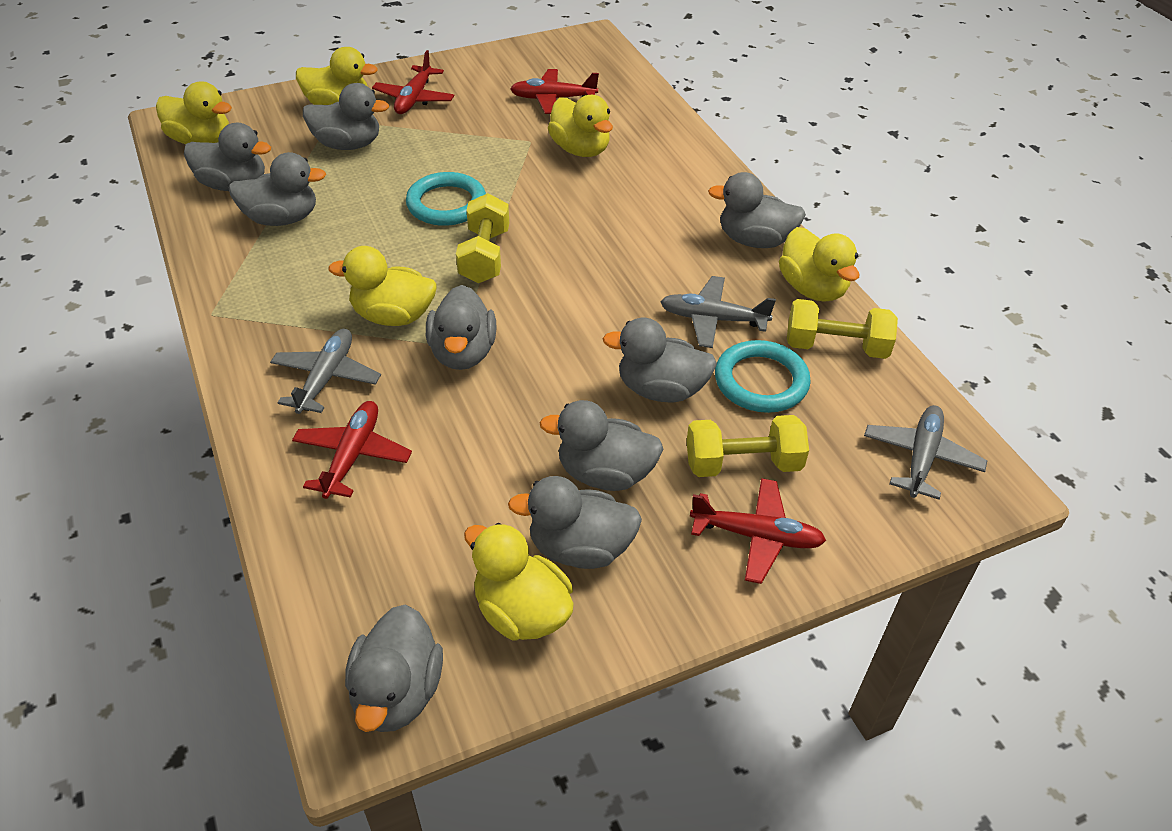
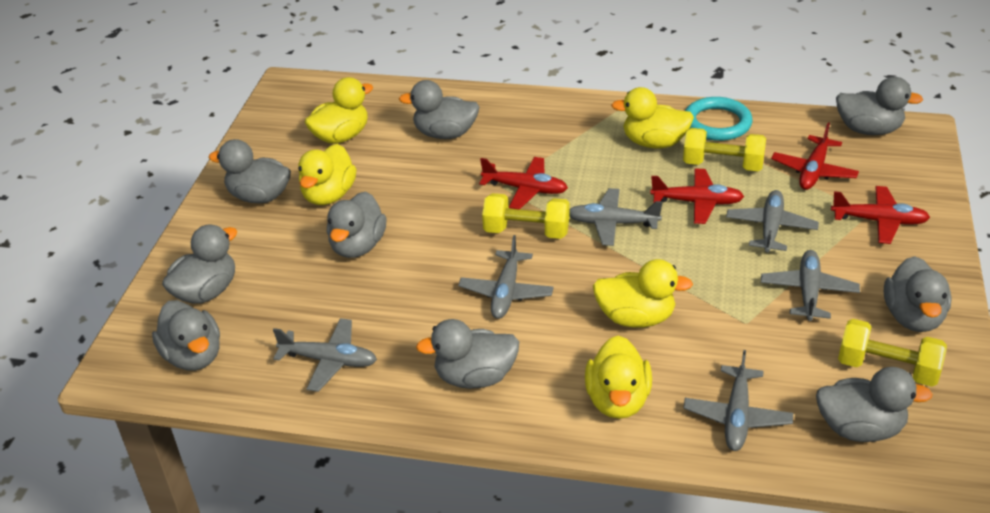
grey plane: 3 -> 6
turquoise ring: 2 -> 1
yellow duck: 6 -> 5

